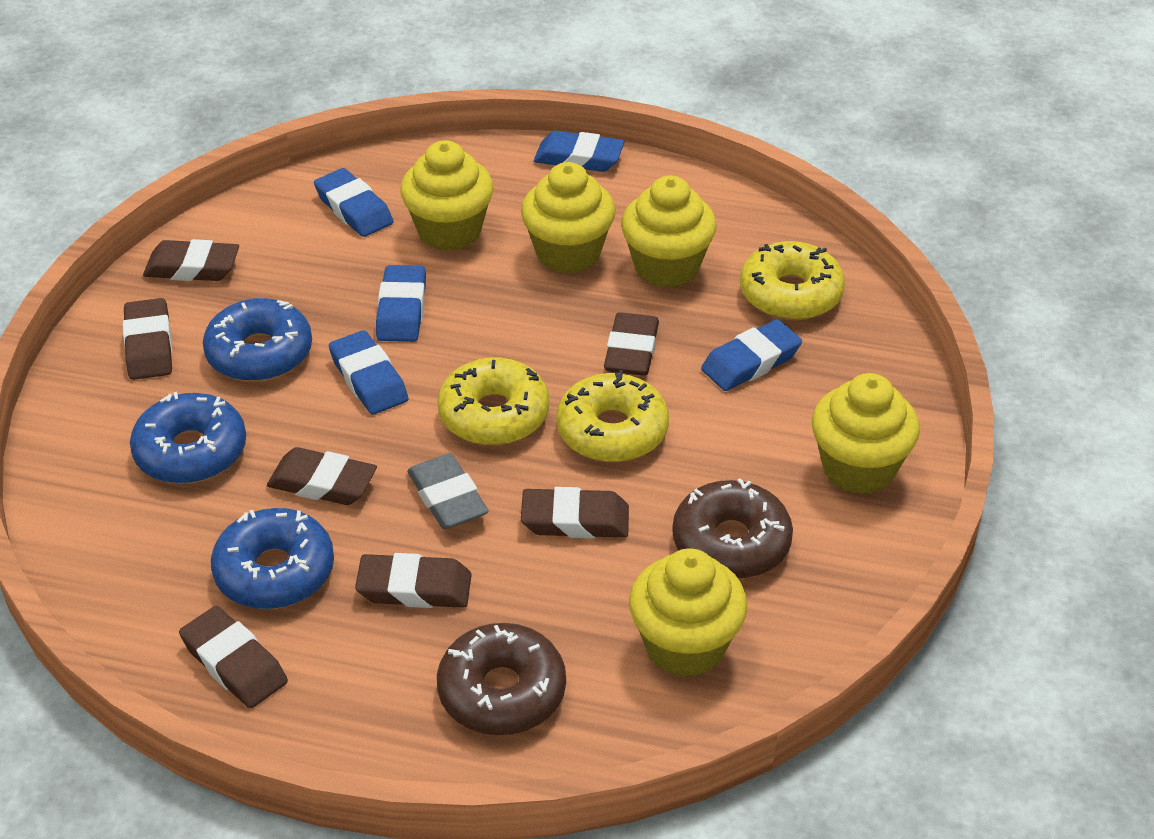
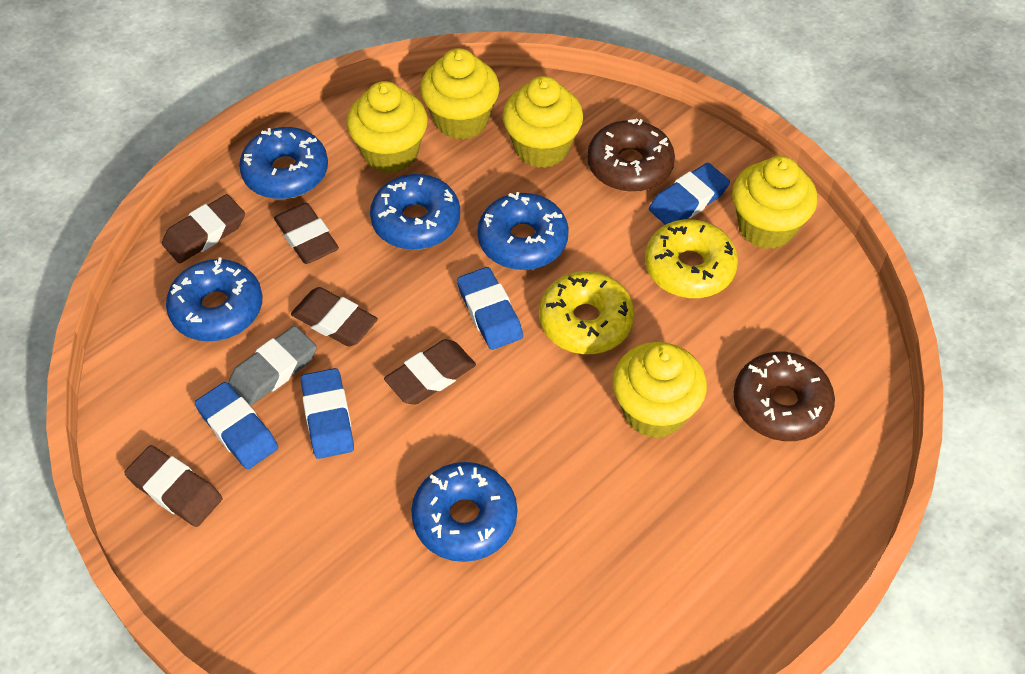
blue donut: 3 -> 5
blue eraser: 5 -> 4
brown eraser: 7 -> 5
yellow donut: 3 -> 2

